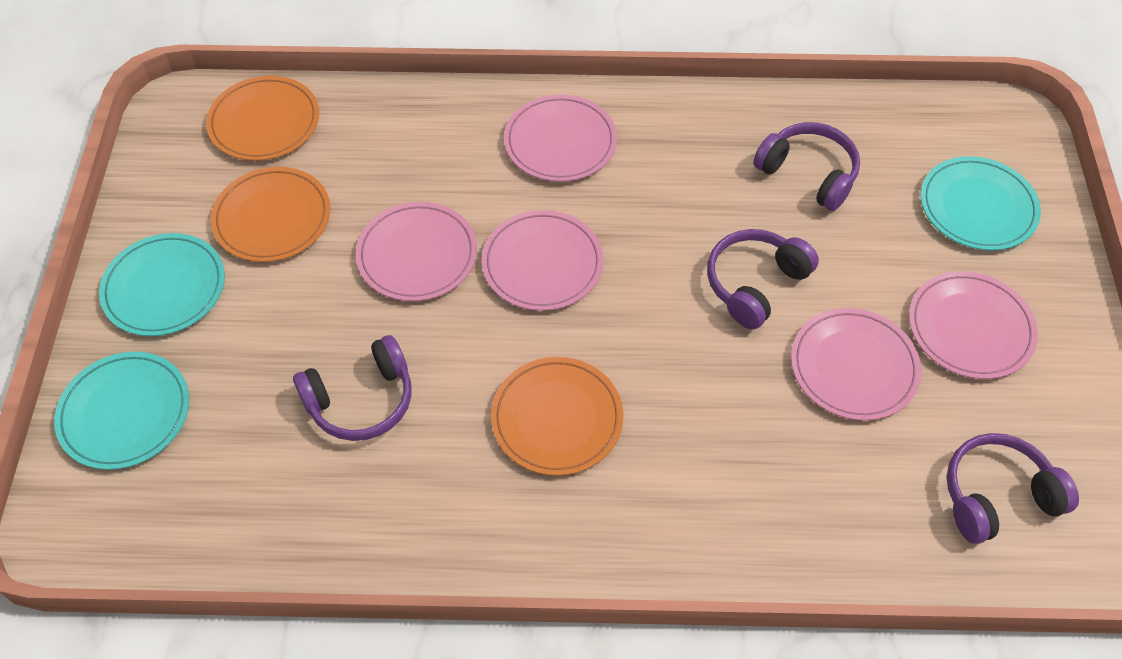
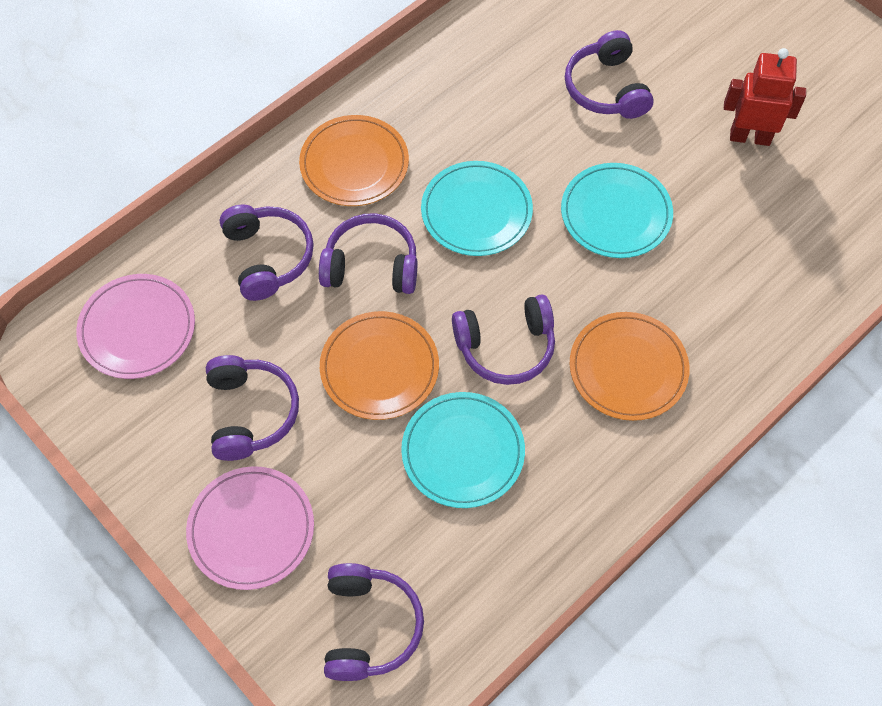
pink plate: 5 -> 2
purple headphones: 4 -> 6
red robot: 0 -> 1

